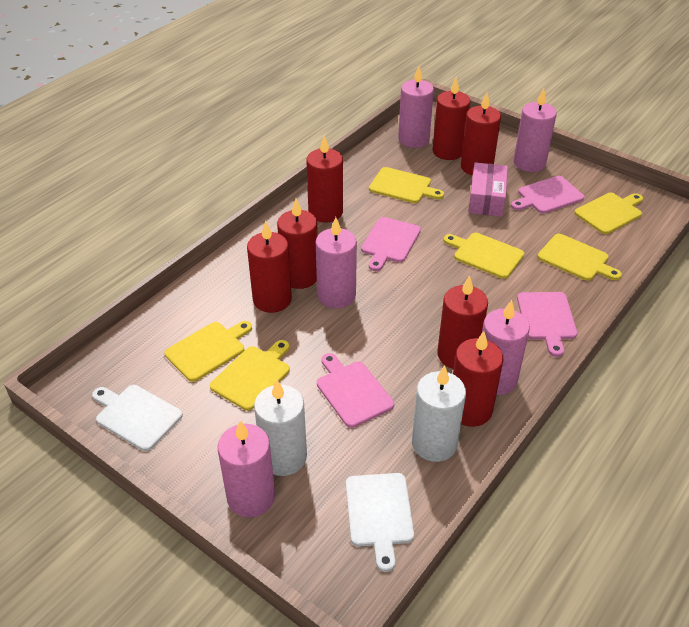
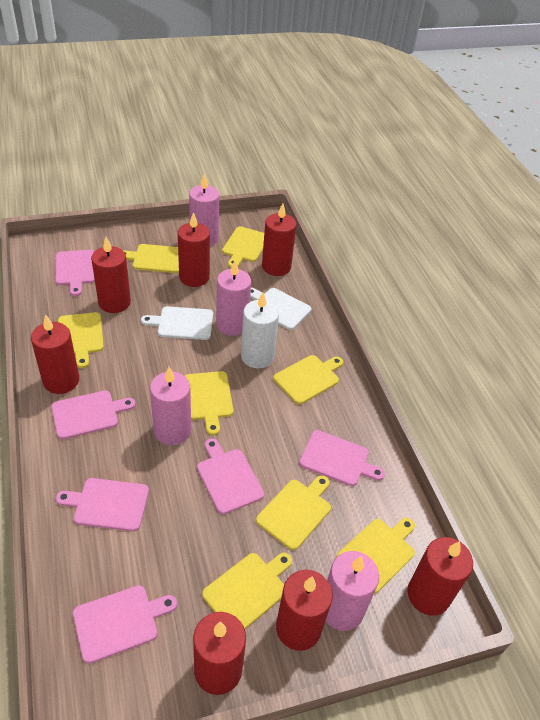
pink box: 1 -> 0
pink candle: 5 -> 4
pink cutting board: 4 -> 6
white candle: 2 -> 1
yellow cutting board: 6 -> 8

